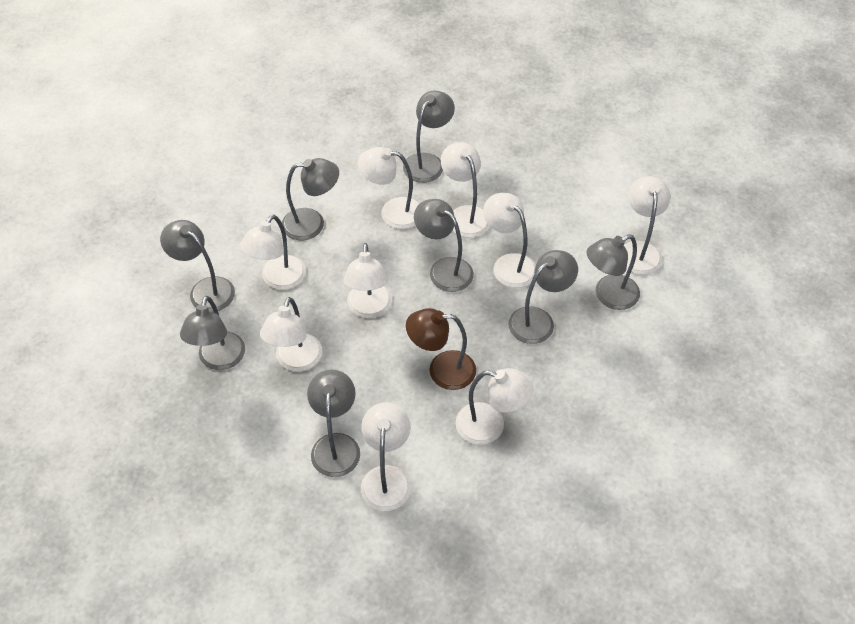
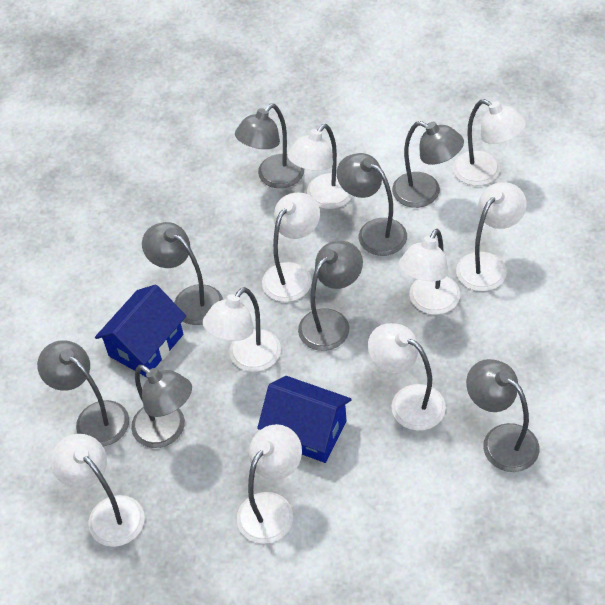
blue house: 0 -> 2
brown lamp: 1 -> 0

